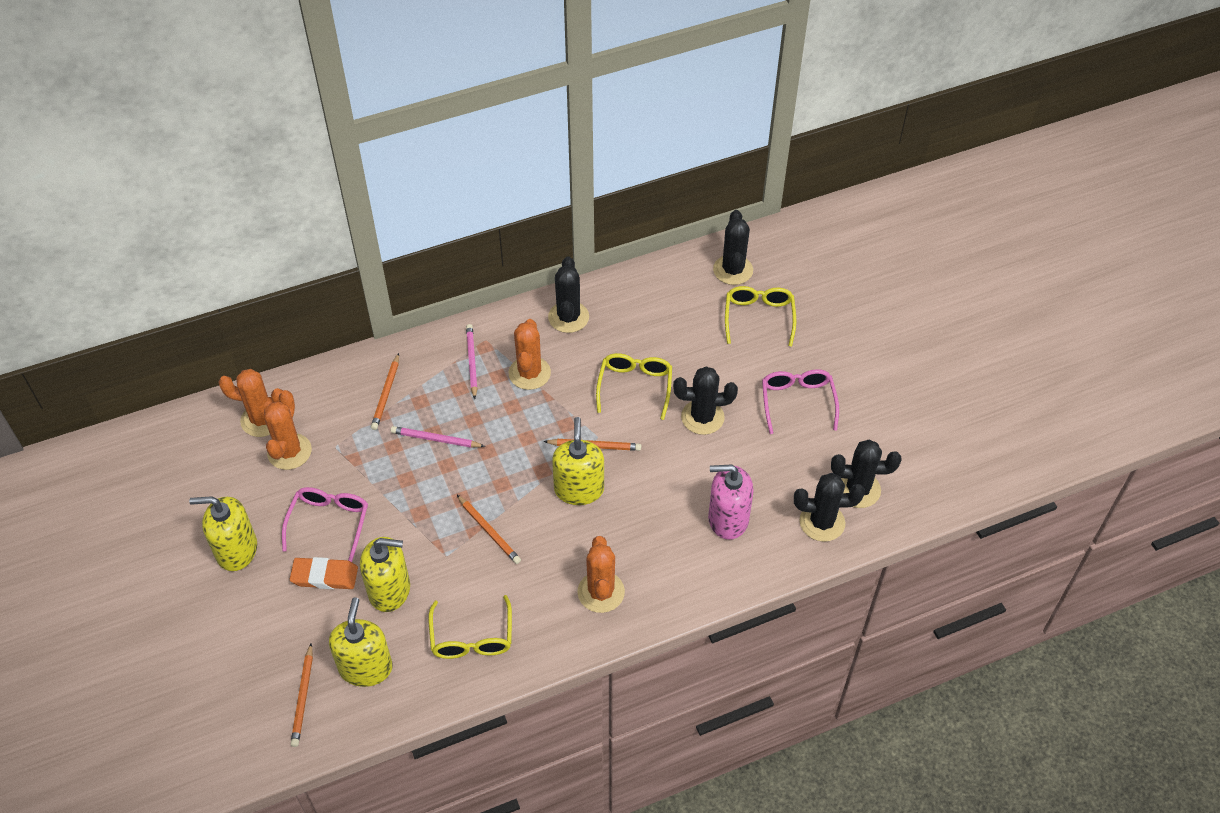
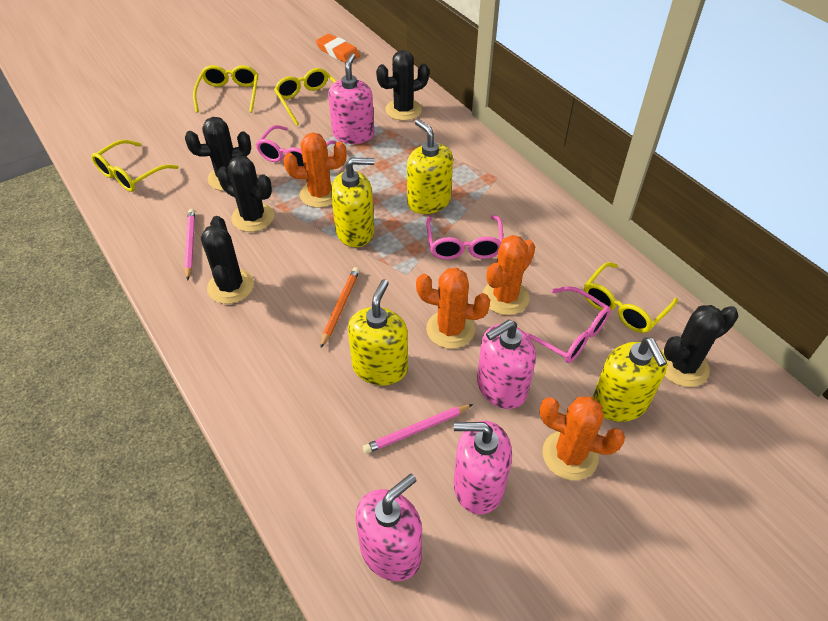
orange pencil: 4 -> 1
pink glasses: 2 -> 3
pink soap dispenser: 1 -> 4
yellow glasses: 3 -> 4

